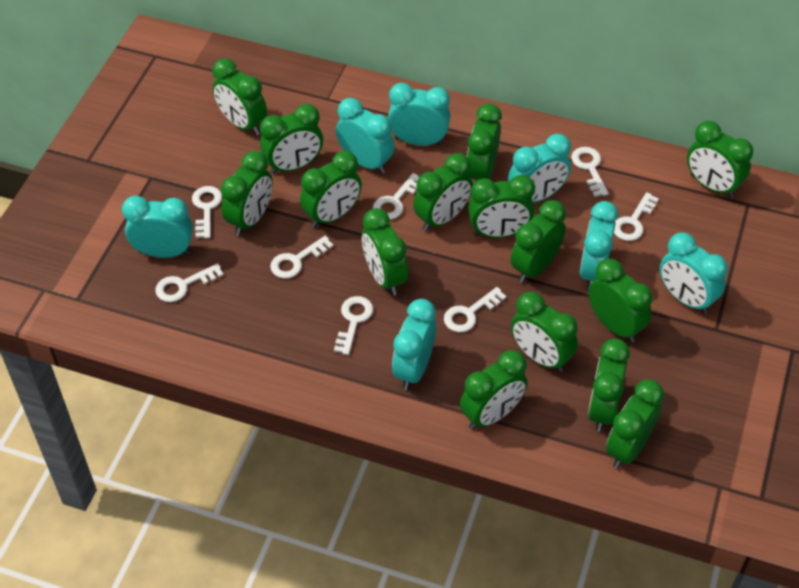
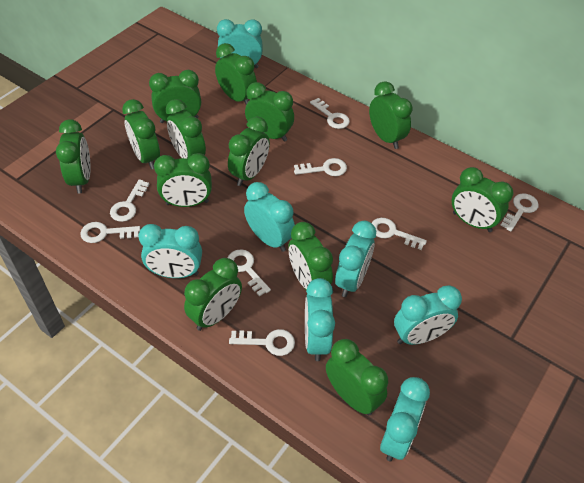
green clock: 15 -> 13

